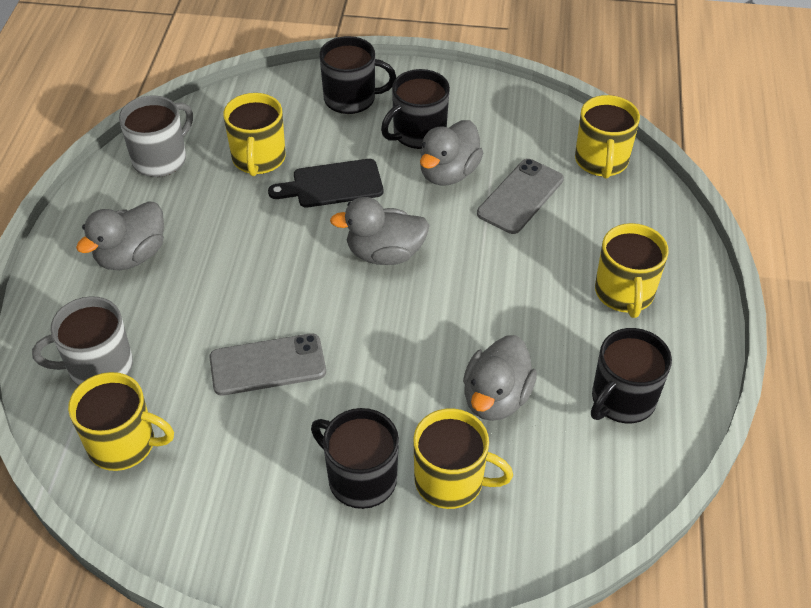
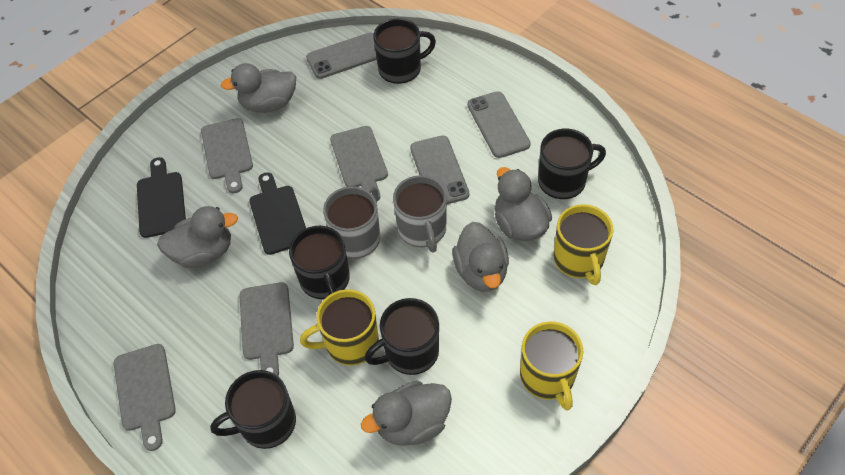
black cutting board: 1 -> 2
black mug: 4 -> 5
grey cutting board: 0 -> 4
grey duck: 4 -> 5
grey phone: 2 -> 3
yellow mug: 5 -> 3

